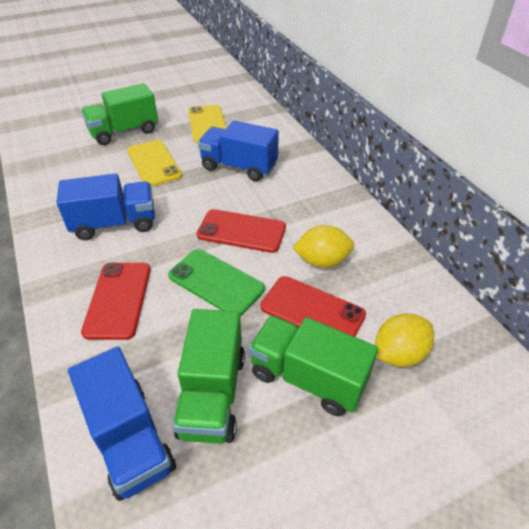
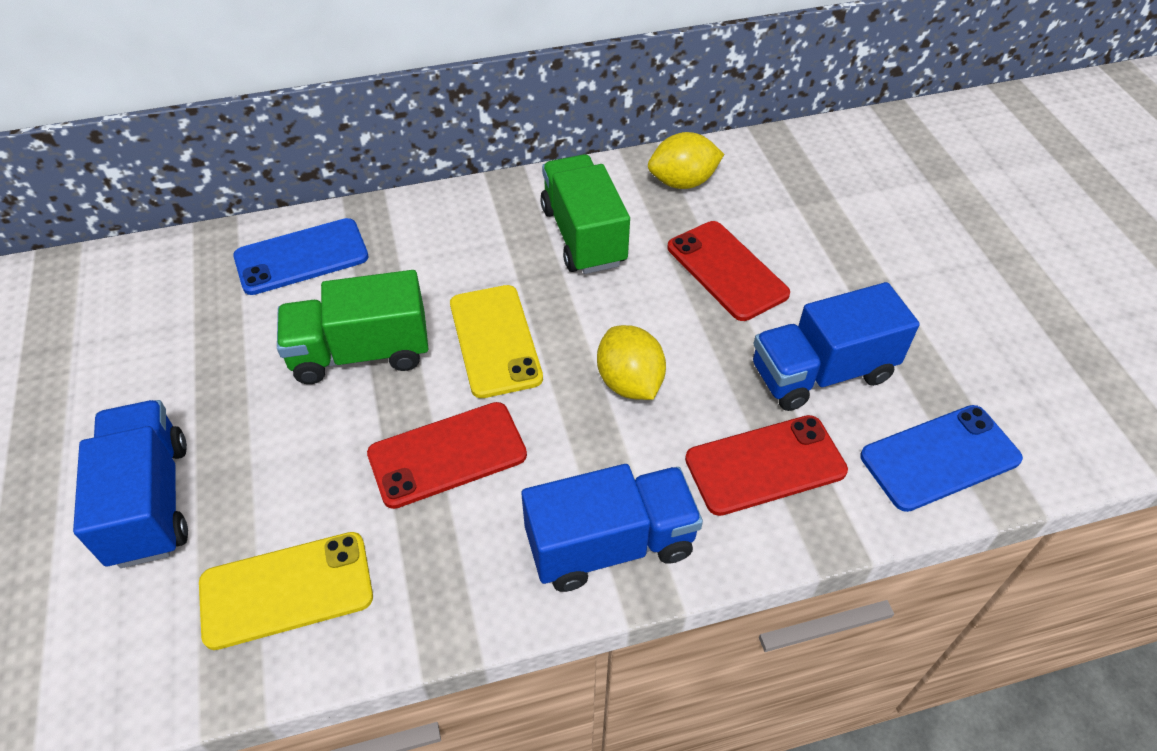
blue phone: 0 -> 2
green phone: 1 -> 0
green truck: 3 -> 2

